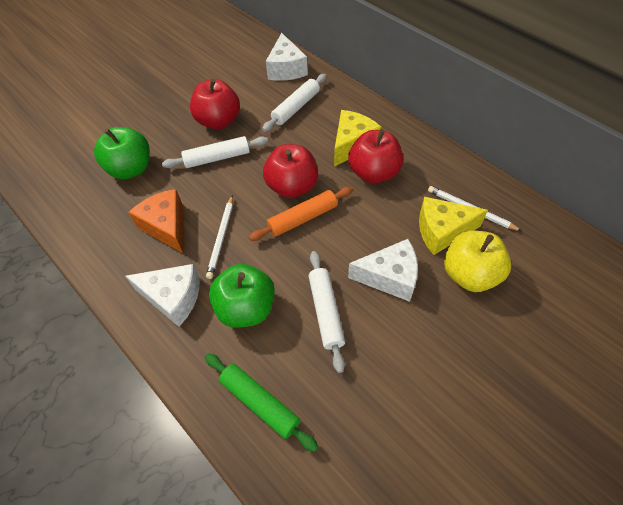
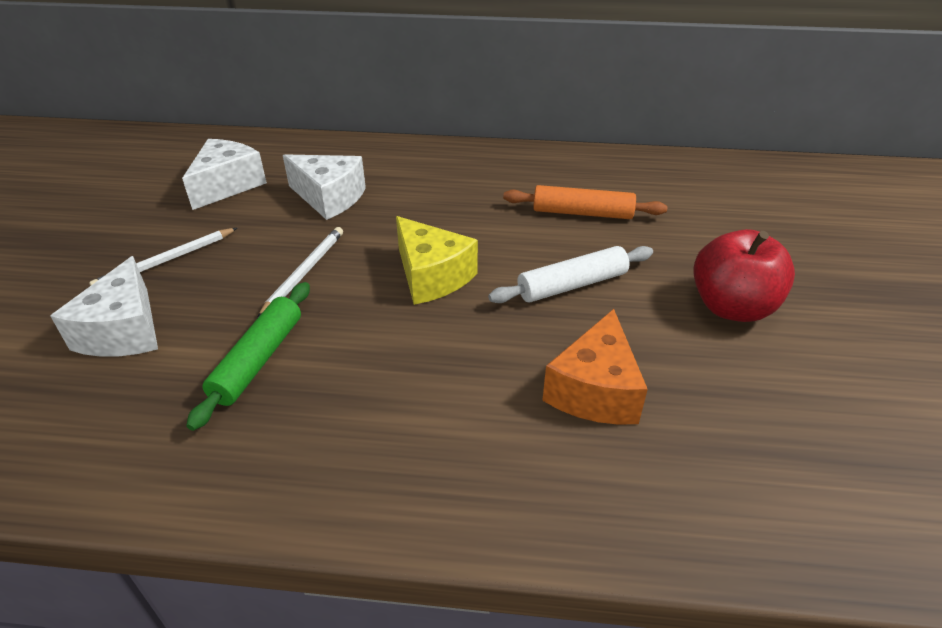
green apple: 2 -> 0
red apple: 3 -> 1
white rolling pin: 3 -> 1
yellow apple: 1 -> 0
yellow cheese: 2 -> 1

